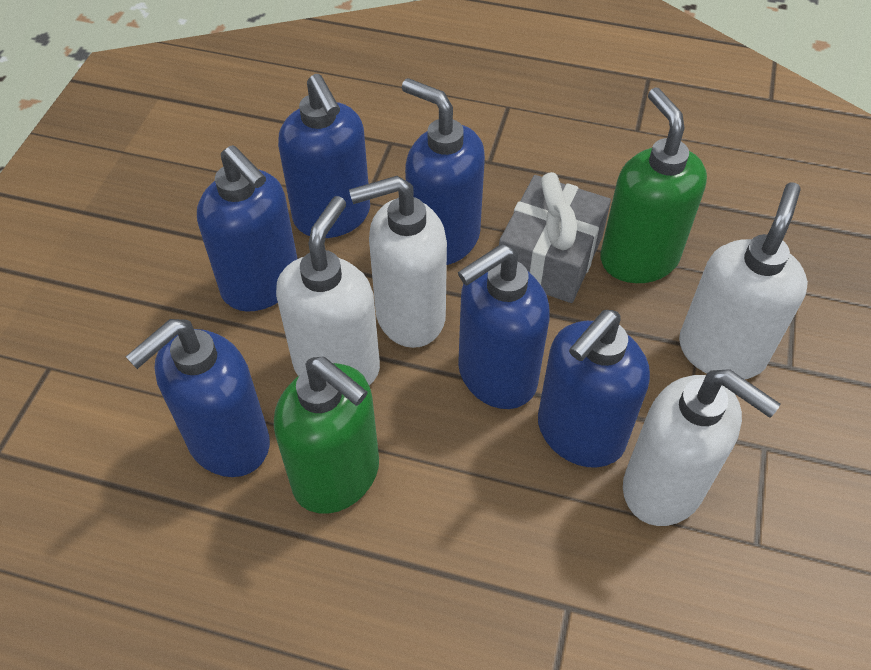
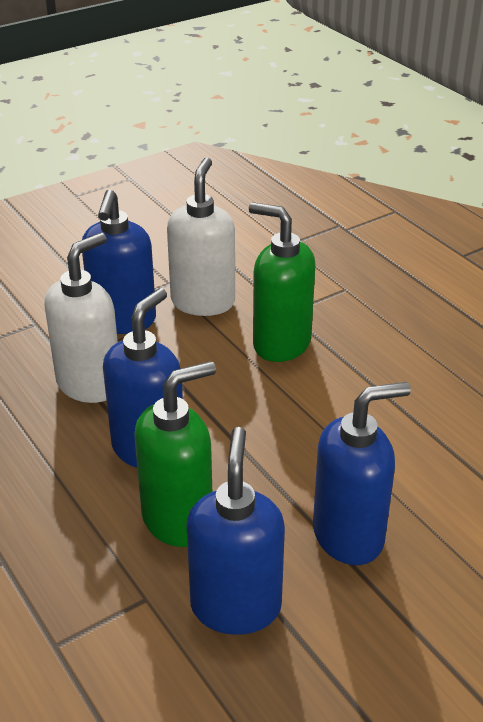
blue soap dispenser: 6 -> 4
grey gift: 1 -> 0
white soap dispenser: 4 -> 2

